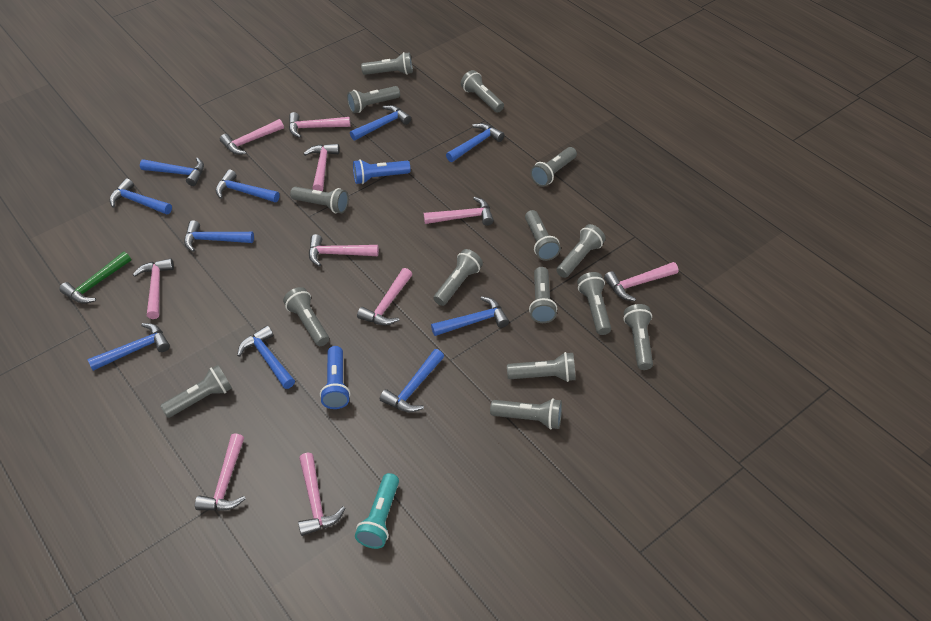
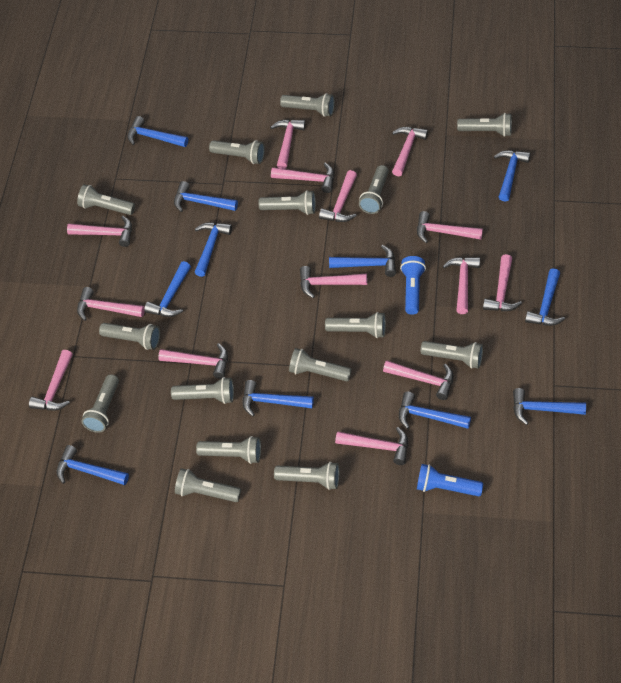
blue hammer: 10 -> 11
green hammer: 1 -> 0
pink hammer: 10 -> 14
turquoise flashlight: 1 -> 0

